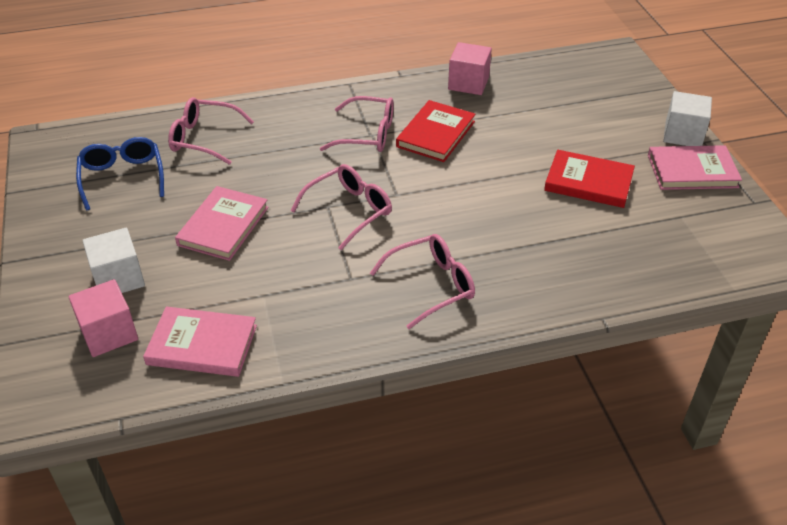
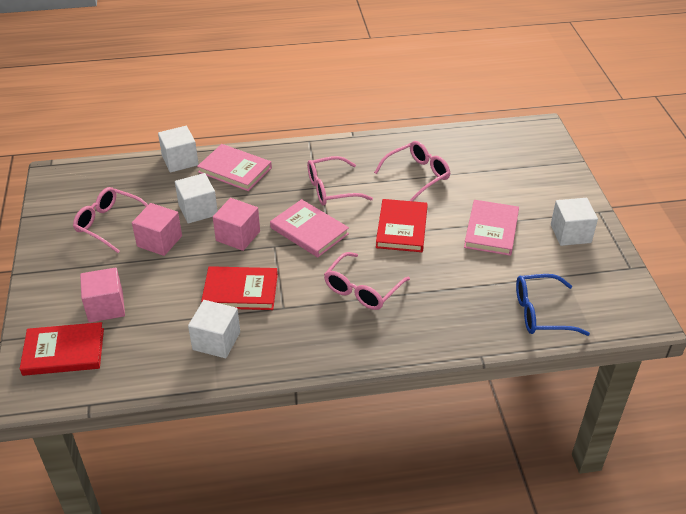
pink cube: 2 -> 3
red book: 2 -> 3
white cube: 2 -> 4

